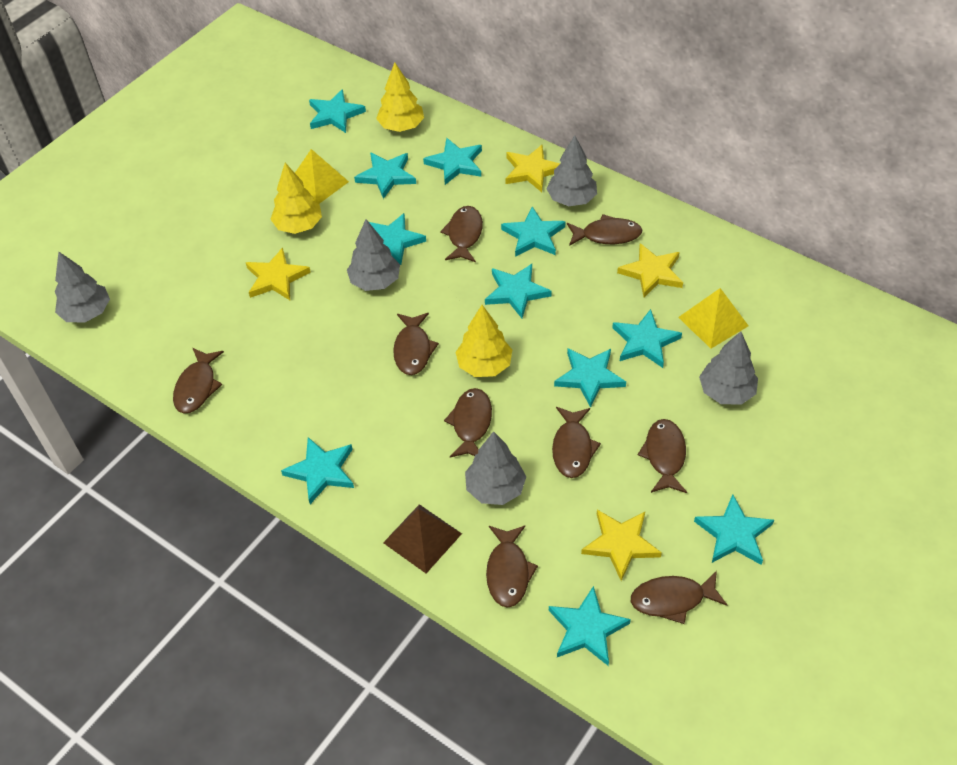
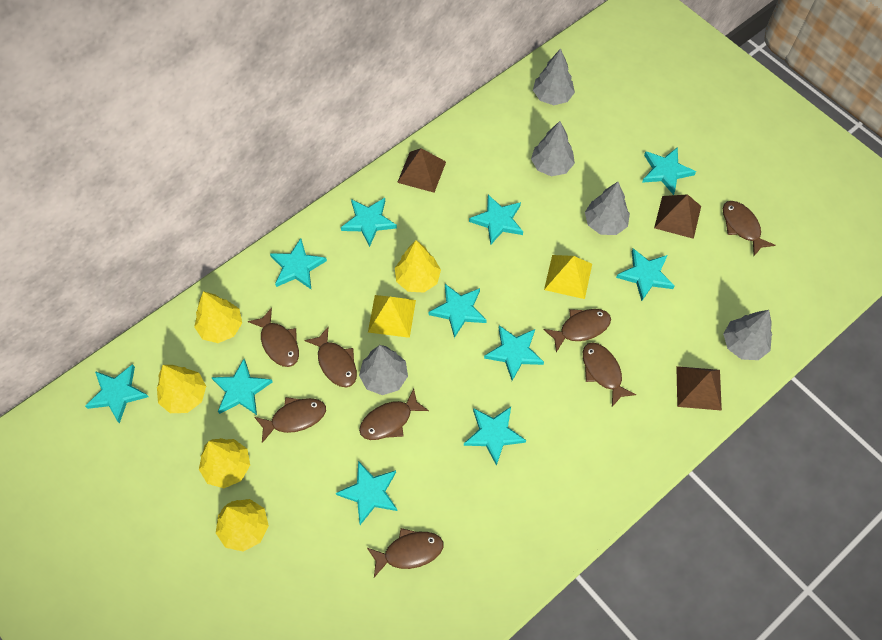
brown fish: 9 -> 8
brown pyramid: 1 -> 3
yellow star: 4 -> 0
yellow tree: 3 -> 5

